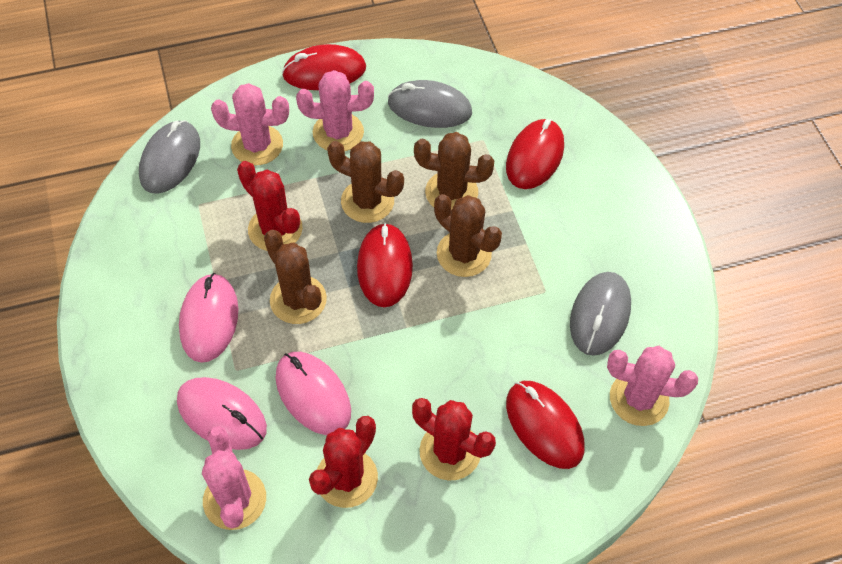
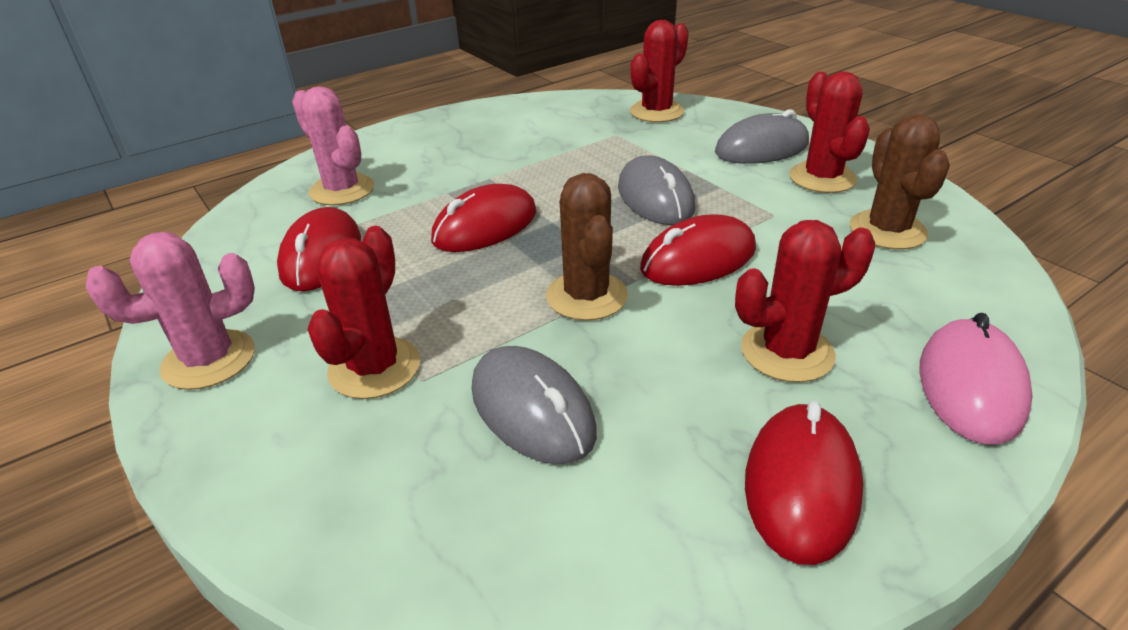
brown cactus: 4 -> 2
pink cactus: 4 -> 2
pink mouse: 3 -> 1
red cactus: 3 -> 4

